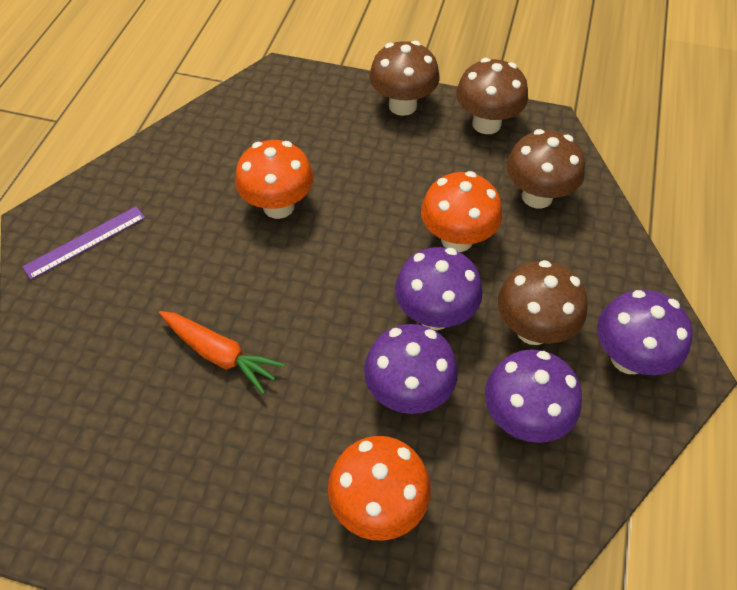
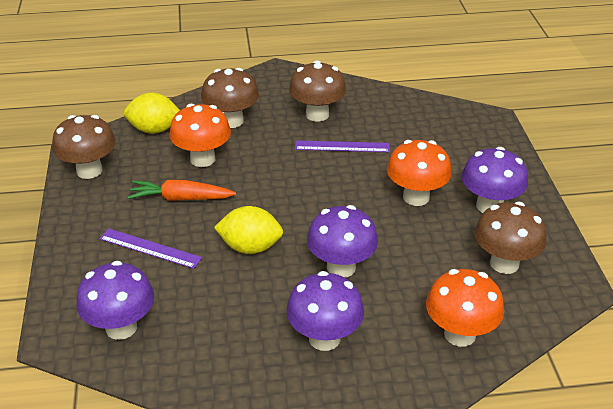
purple ruler: 1 -> 2
yellow lemon: 0 -> 2

